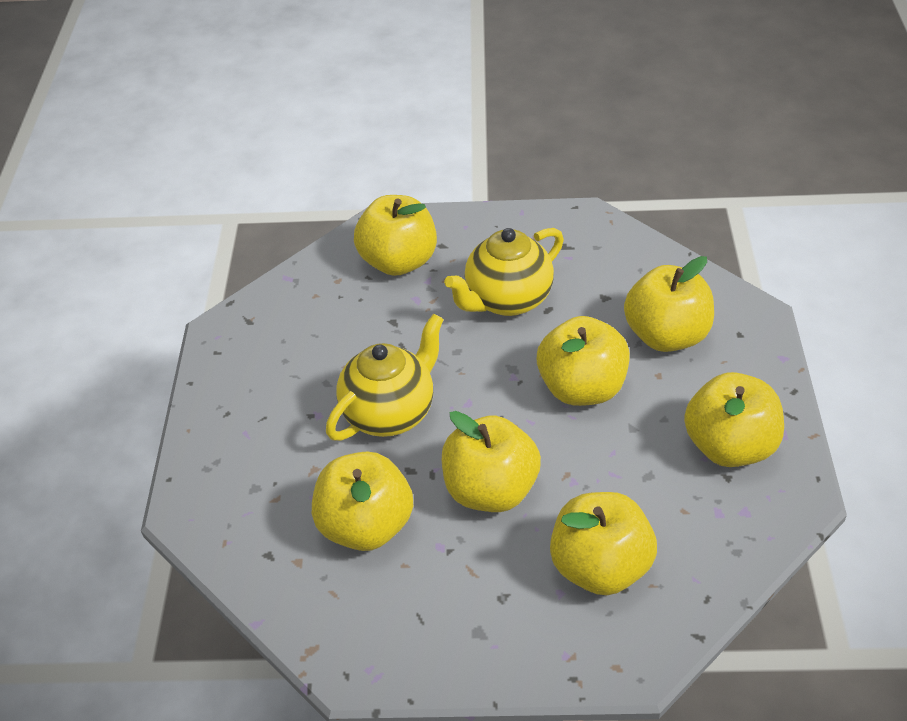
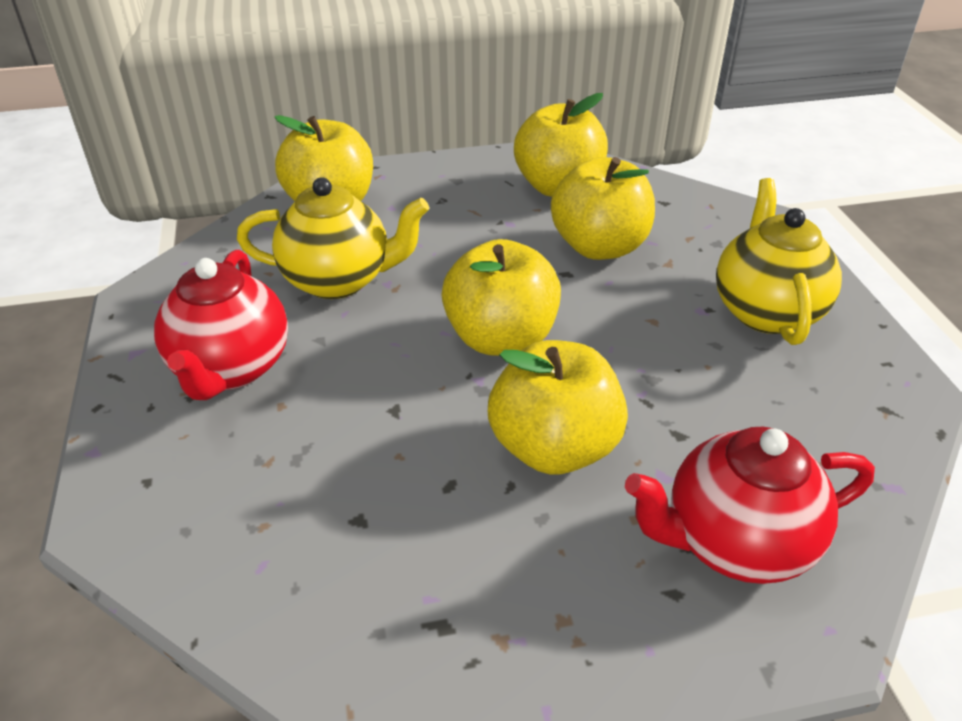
red teapot: 0 -> 2
yellow apple: 7 -> 5

